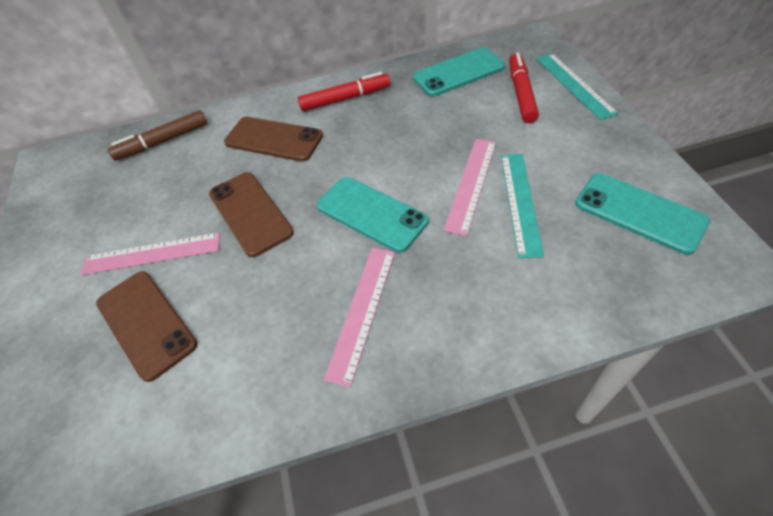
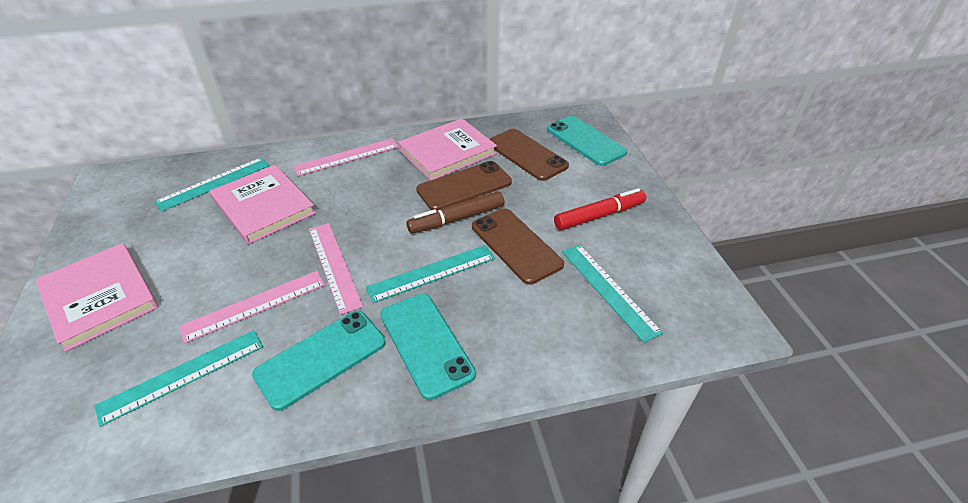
pink book: 0 -> 3
red marker: 2 -> 1
turquoise ruler: 2 -> 4

